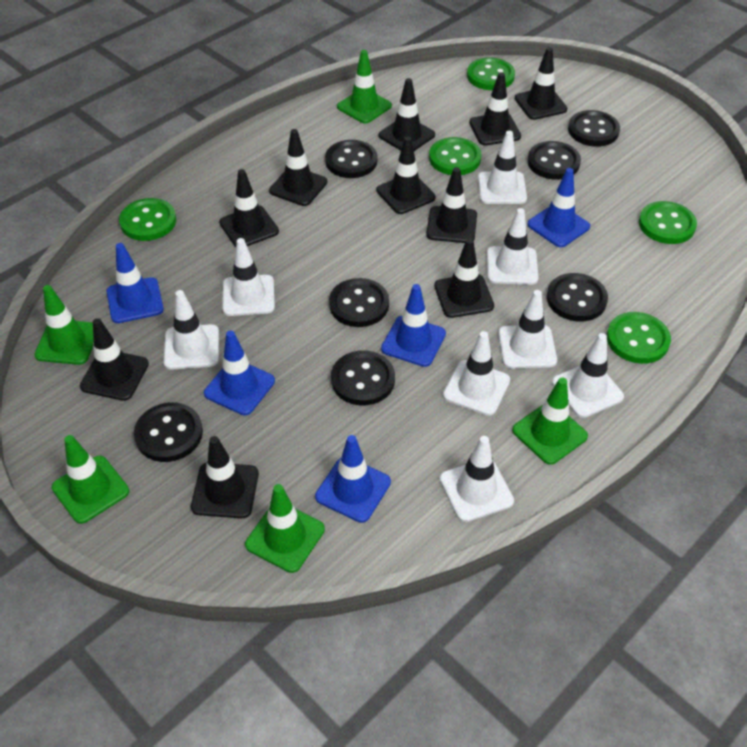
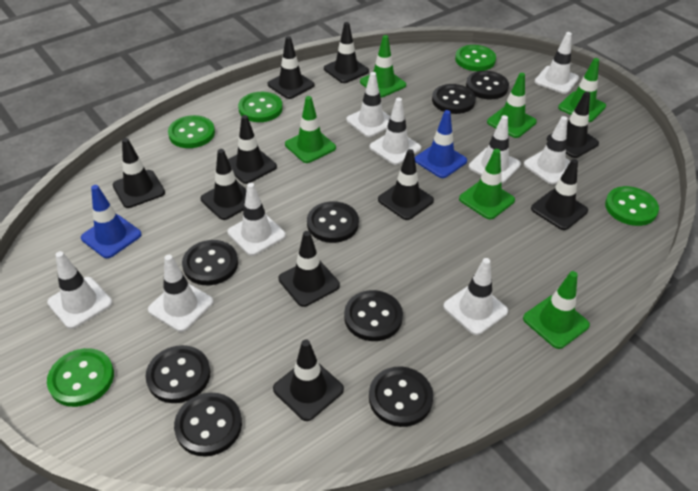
black button: 7 -> 8
blue traffic cone: 5 -> 2
green traffic cone: 5 -> 6
white traffic cone: 8 -> 9

